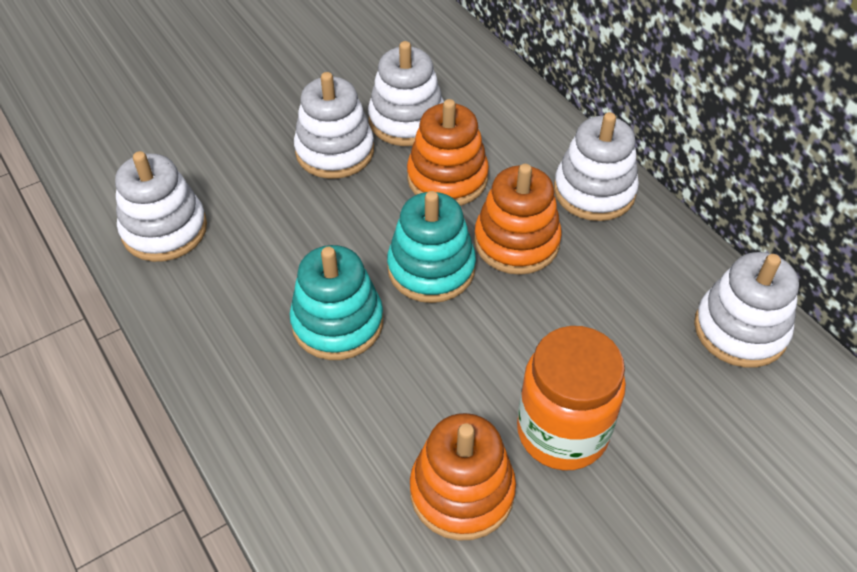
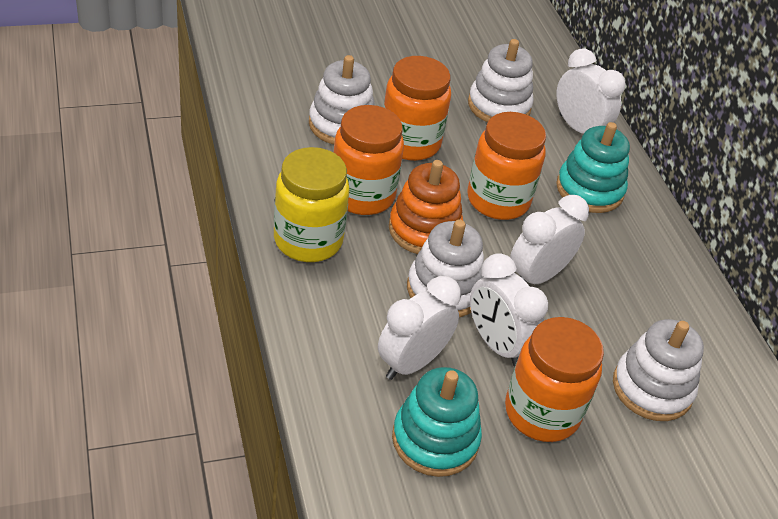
orange jar: 1 -> 4
orange stacking toy: 3 -> 1
white clock: 0 -> 4
white stacking toy: 5 -> 4
yellow jar: 0 -> 1

